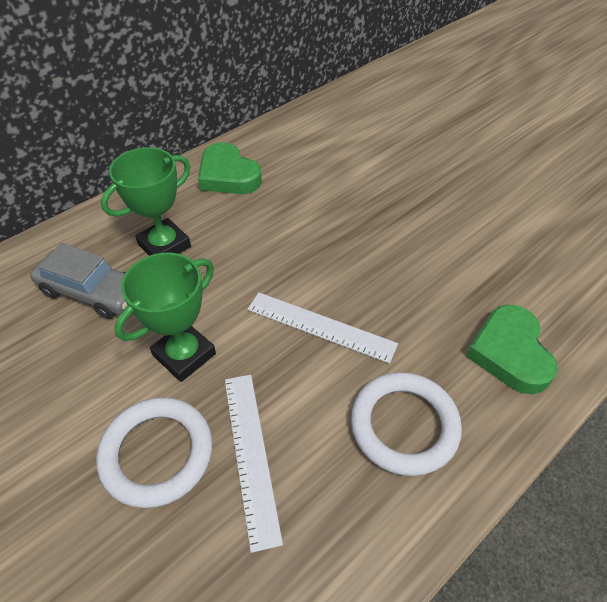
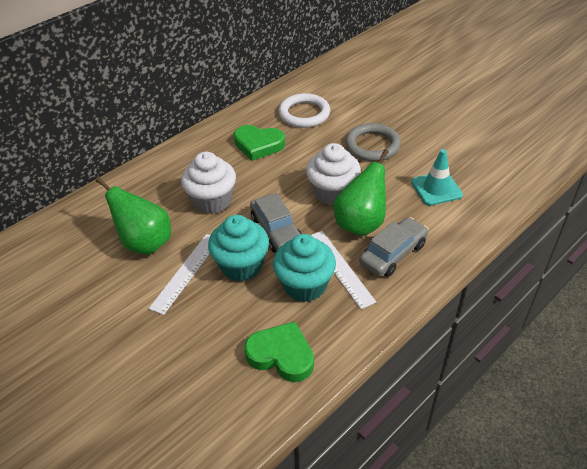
green pear: 0 -> 2
green trophy: 2 -> 0
grey car: 1 -> 2
grey ring: 0 -> 1
turquoise cupcake: 0 -> 2
turquoise traffic cone: 0 -> 1
white cupcake: 0 -> 2
white ring: 2 -> 1

